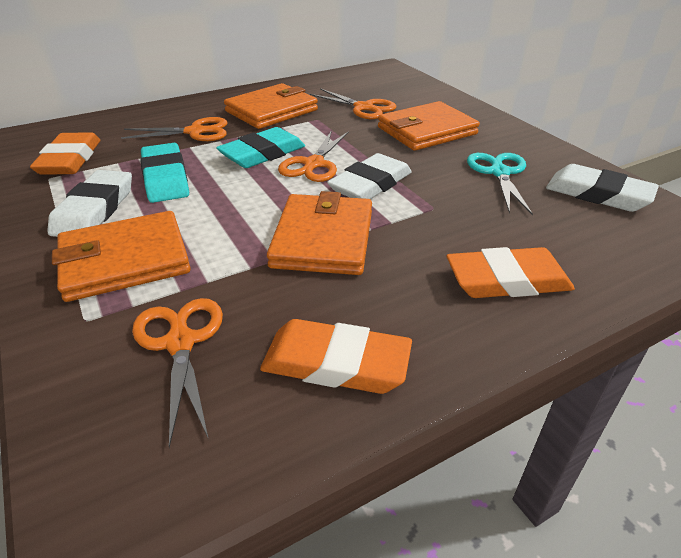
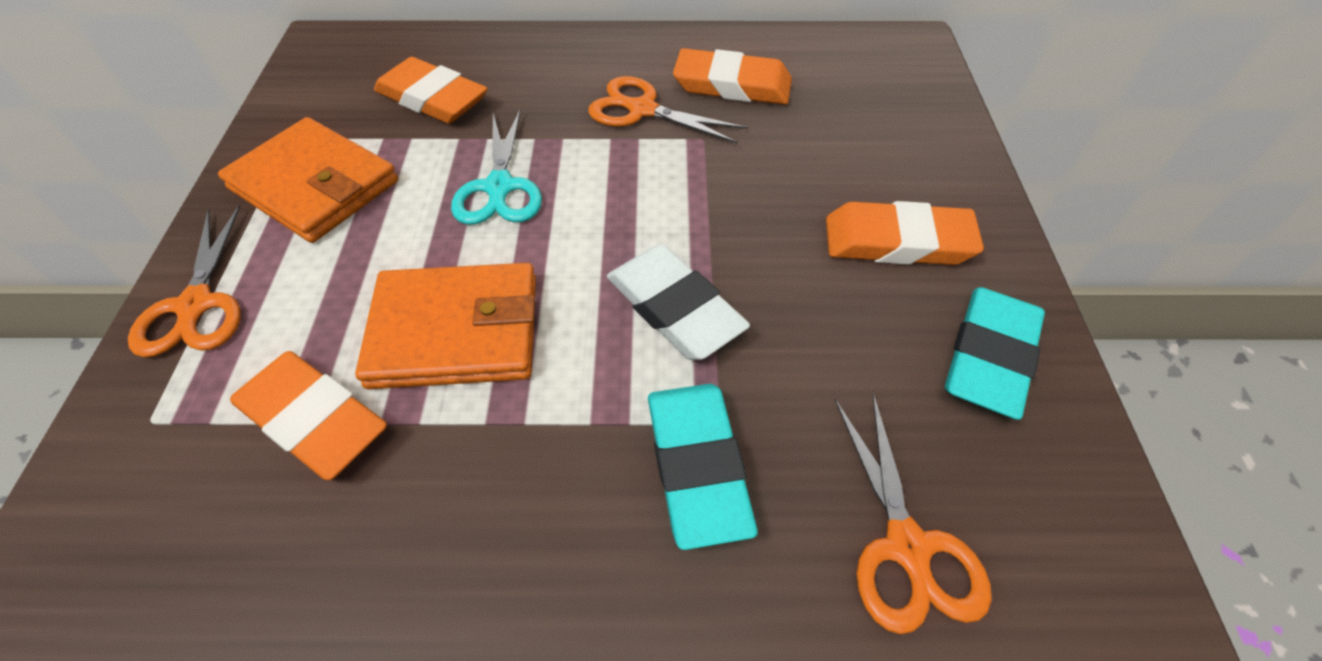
orange eraser: 3 -> 4
orange scissors: 4 -> 3
orange wallet: 4 -> 2
white eraser: 3 -> 1

